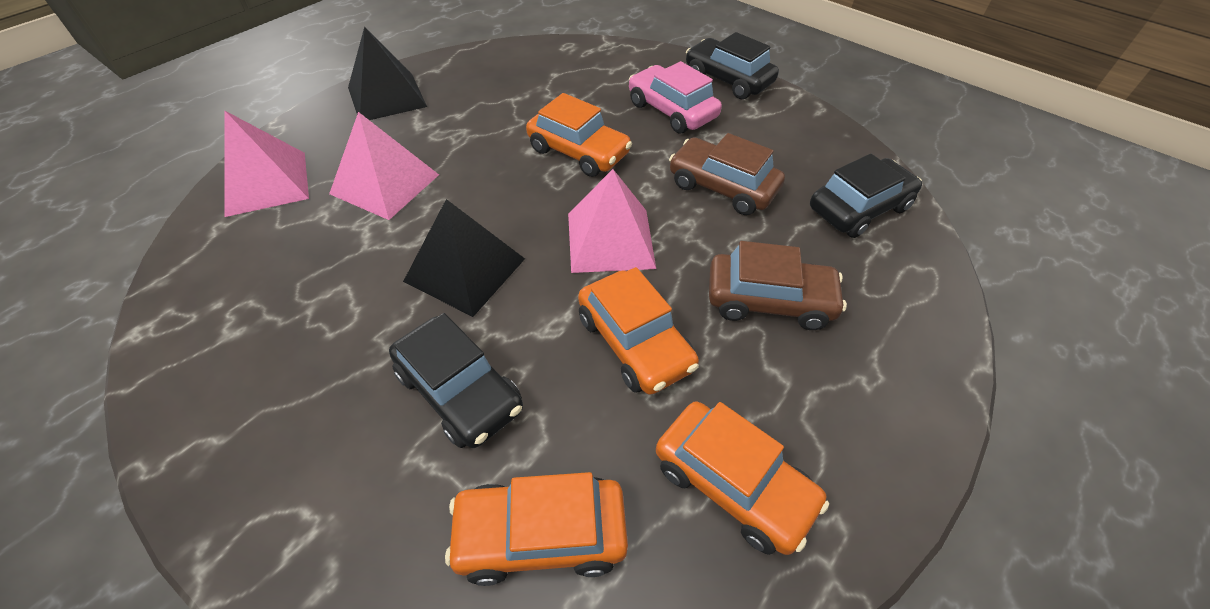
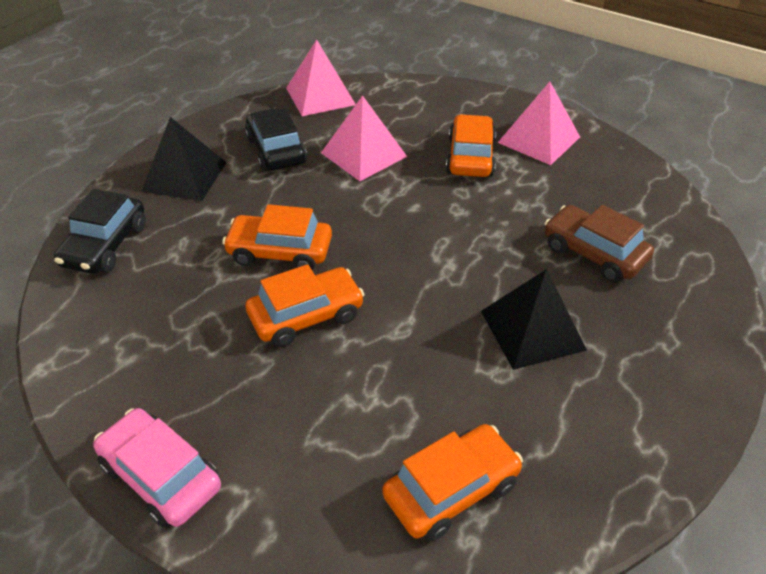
black car: 3 -> 2
brown car: 2 -> 1

